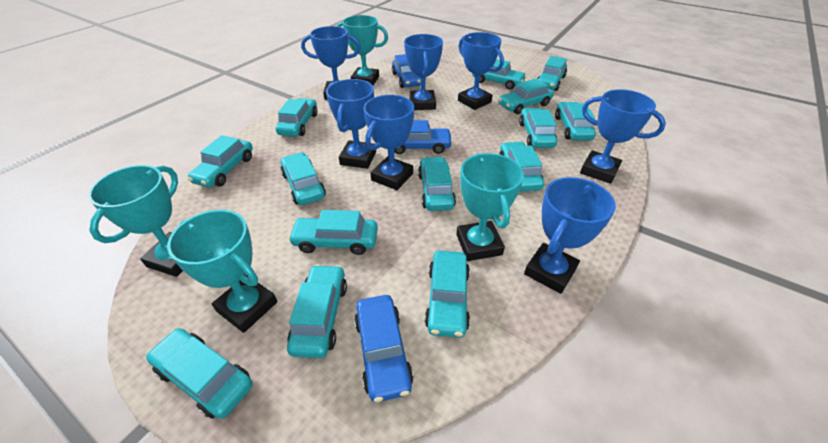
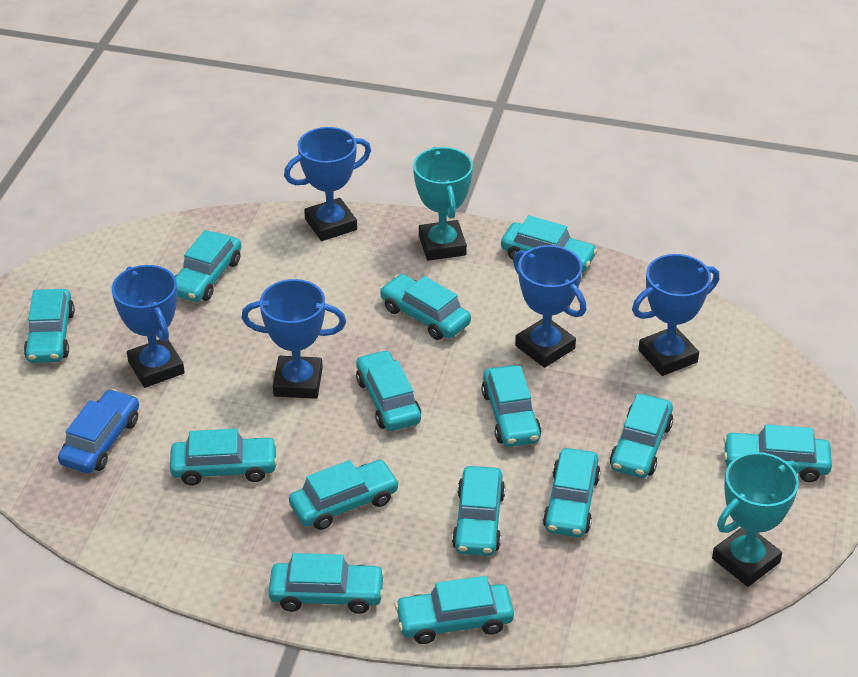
blue car: 3 -> 1
blue trophy: 7 -> 5
turquoise trophy: 4 -> 2

